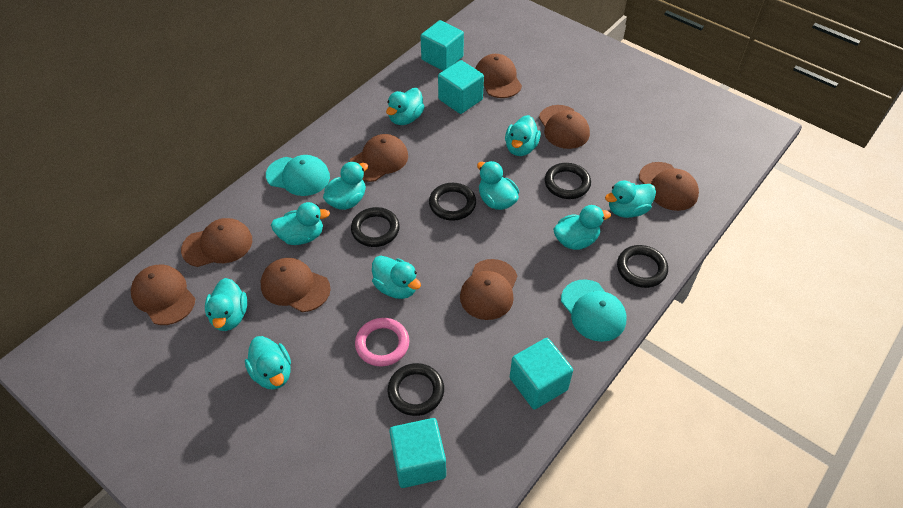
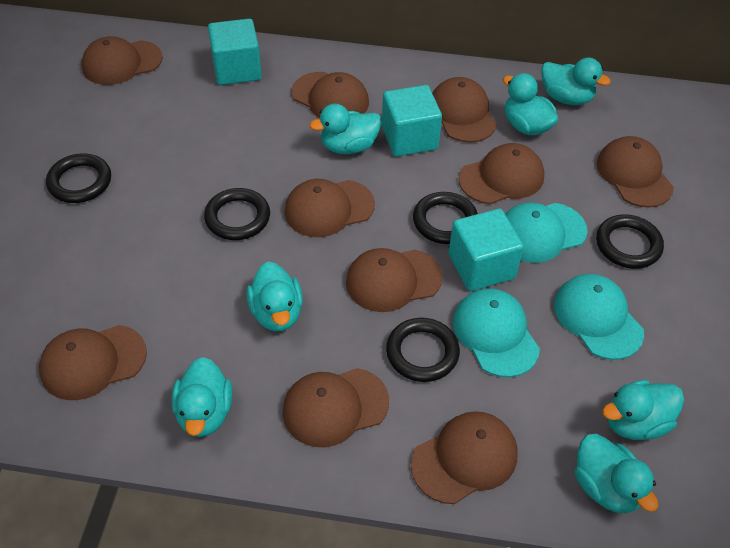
brown cap: 8 -> 10
pink ring: 1 -> 0
turquoise cap: 2 -> 3
turquoise cube: 4 -> 3
turquoise duck: 10 -> 7

